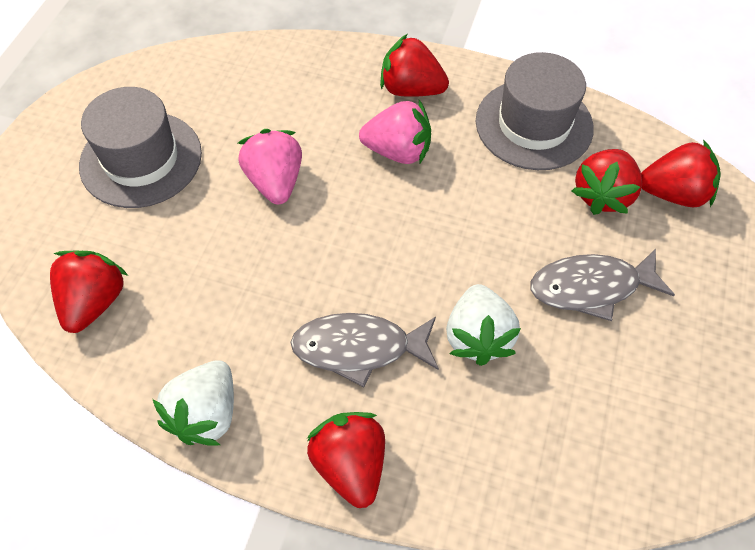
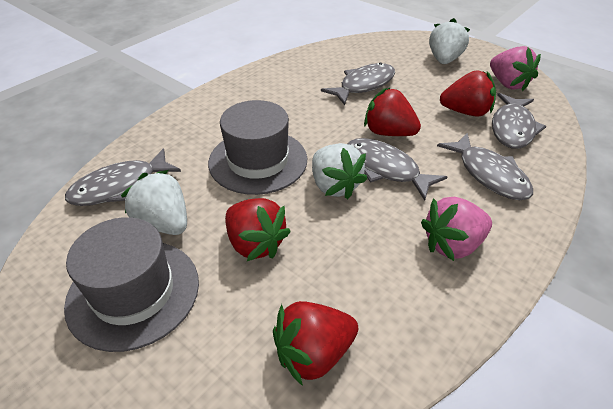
grey fish: 2 -> 5
red strawberry: 5 -> 4
white strawberry: 2 -> 3

